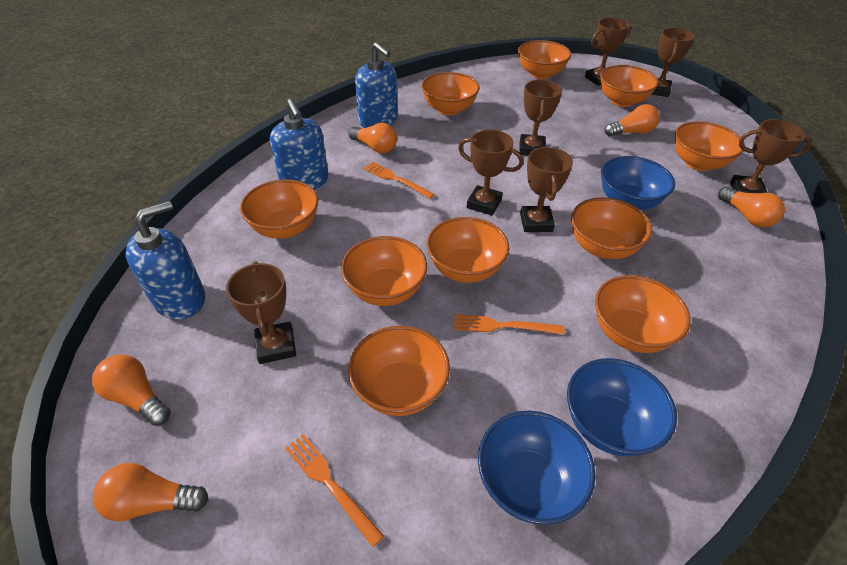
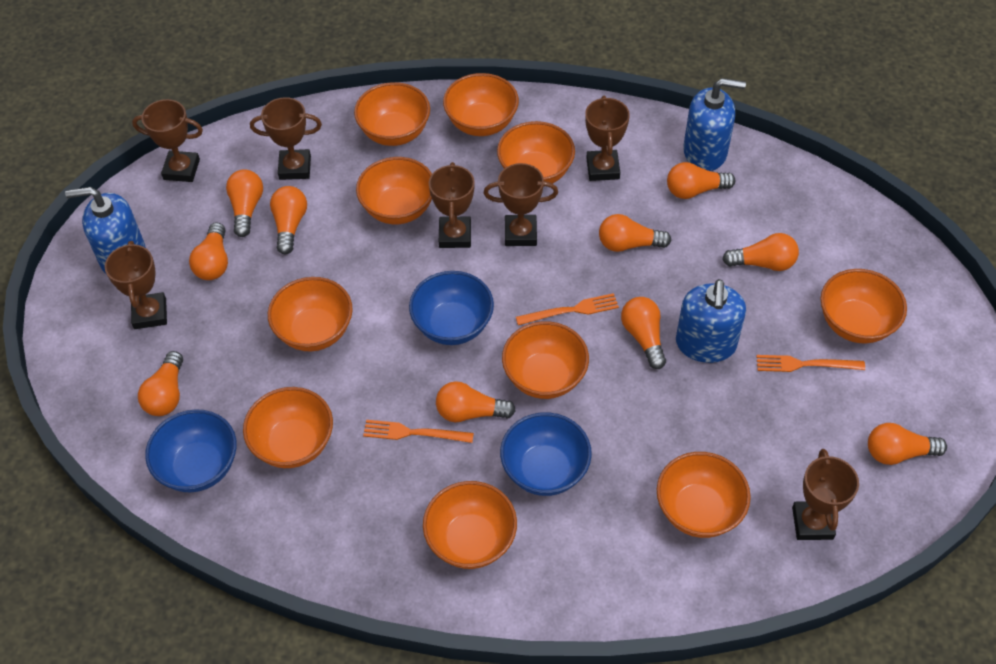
orange light bulb: 5 -> 10

